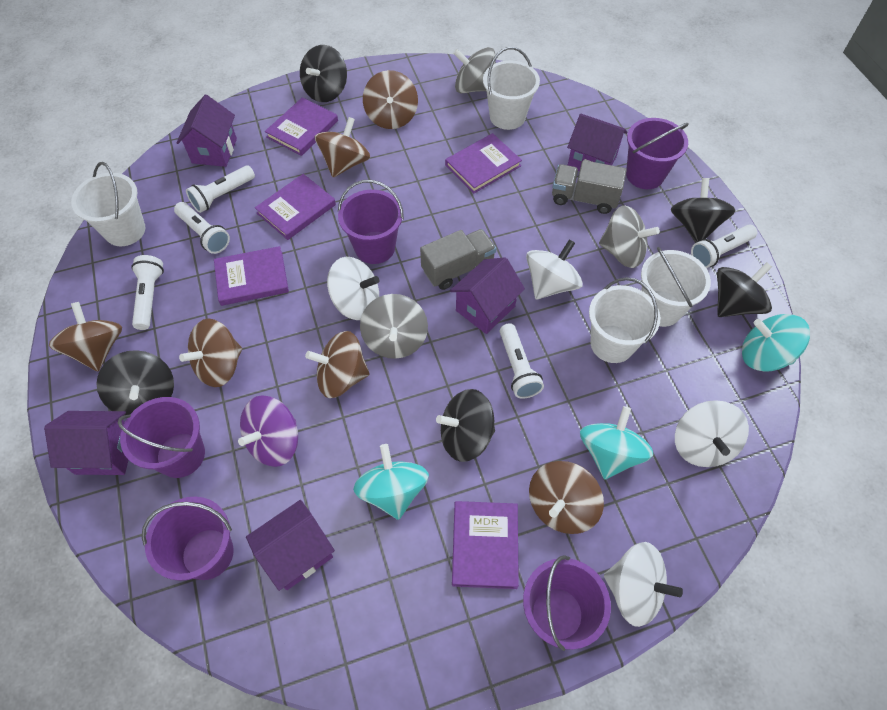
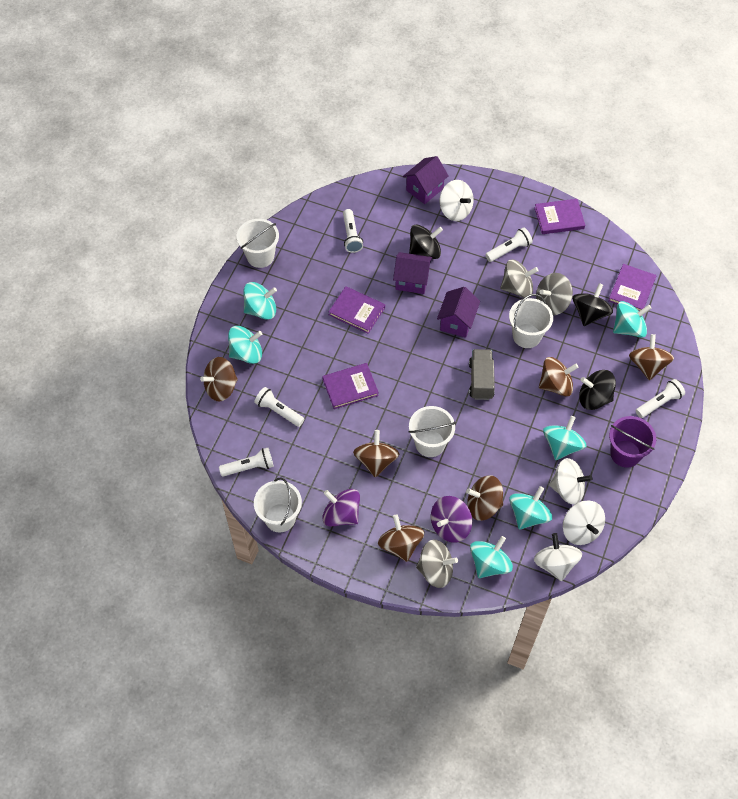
black spinning top: 5 -> 3
grey truck: 2 -> 1
purple book: 5 -> 4
purple bucket: 5 -> 1
purple house: 5 -> 3
purple spinning top: 1 -> 2
turquoise spinning top: 3 -> 6

